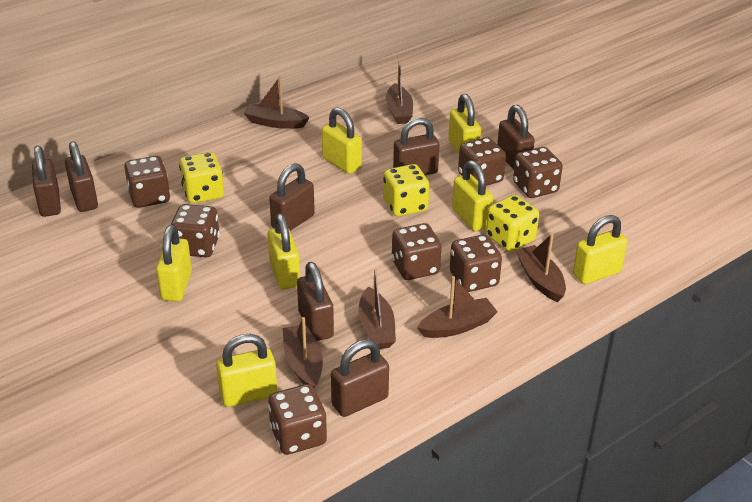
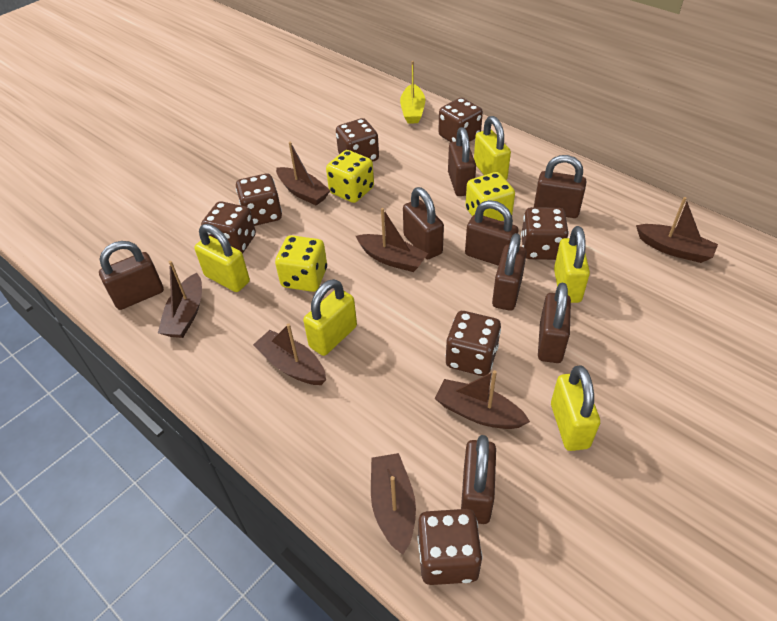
brown boat: 6 -> 7
brown padlock: 7 -> 8
yellow boat: 0 -> 1
yellow padlock: 7 -> 5

